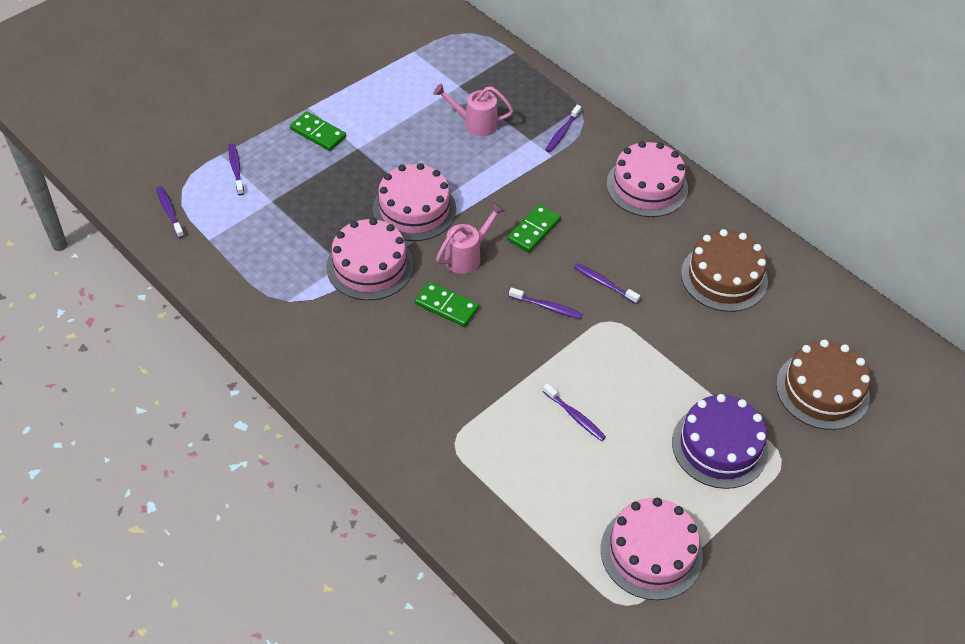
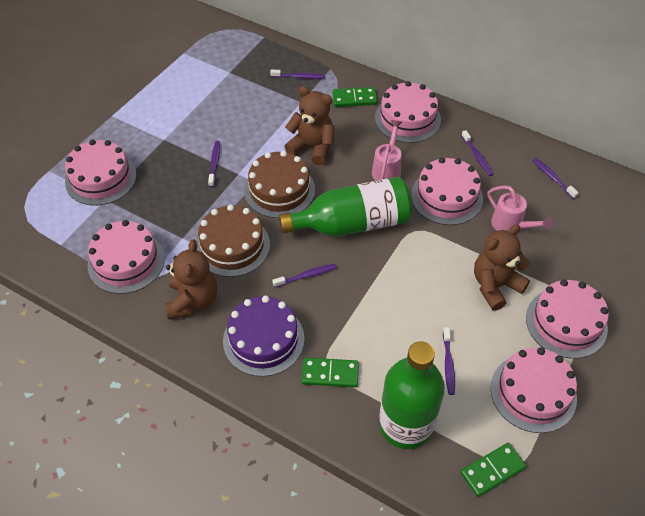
brown teddy bear: 0 -> 3
green bottle: 0 -> 2
pink cake: 4 -> 6

